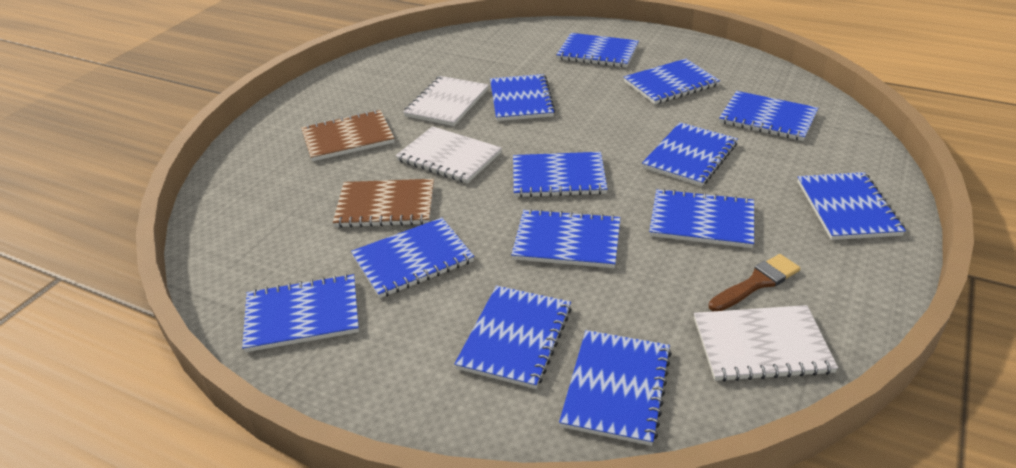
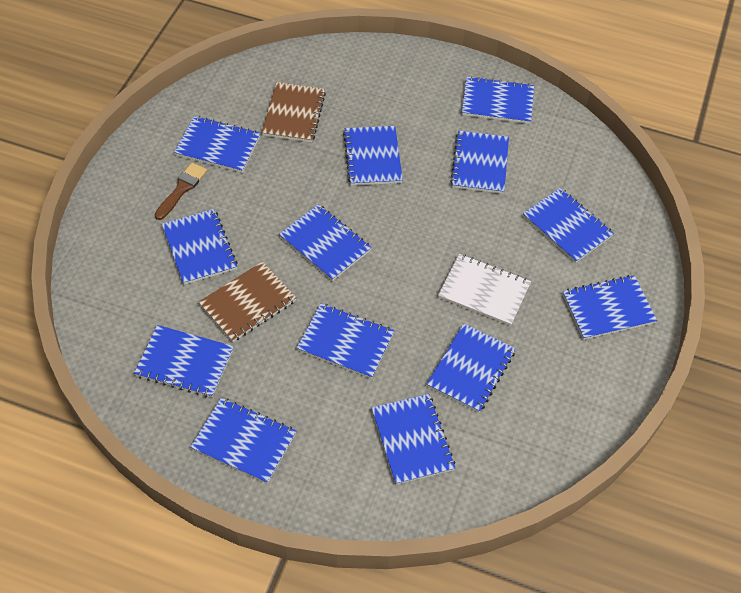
white notebook: 3 -> 1

